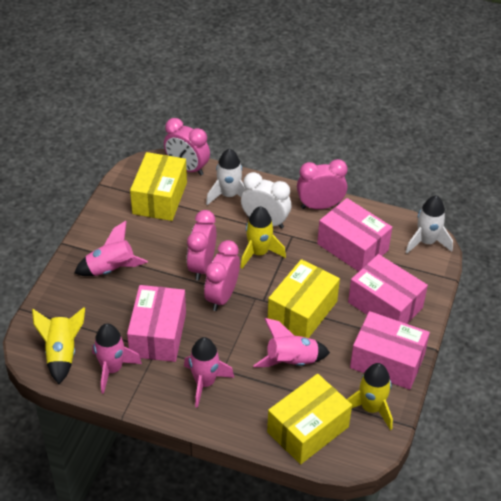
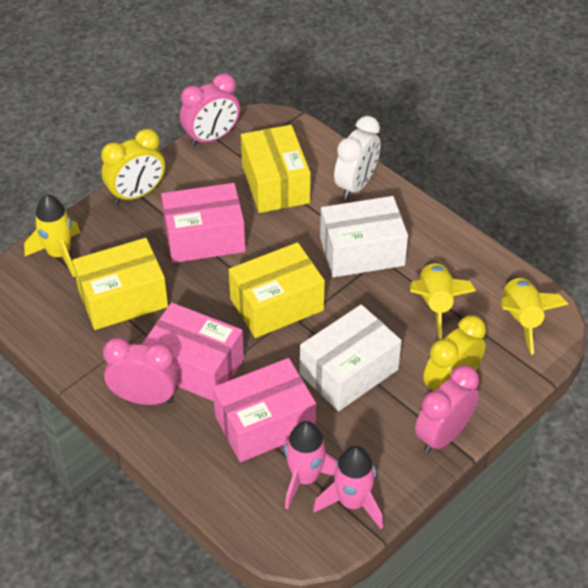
pink box: 4 -> 3
pink clock: 4 -> 3
pink rocket: 4 -> 2
white box: 0 -> 2
white rocket: 2 -> 0
yellow clock: 0 -> 2

